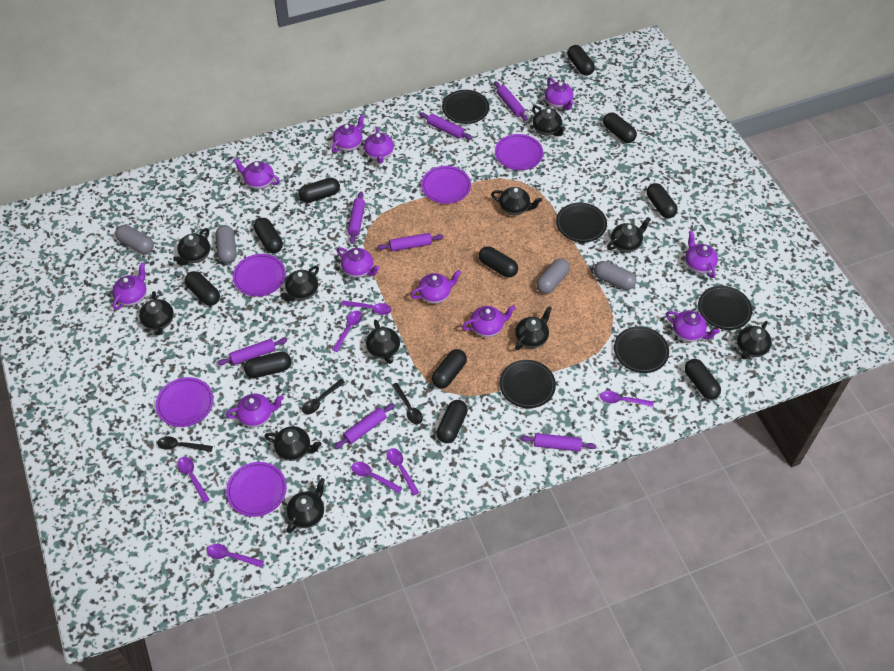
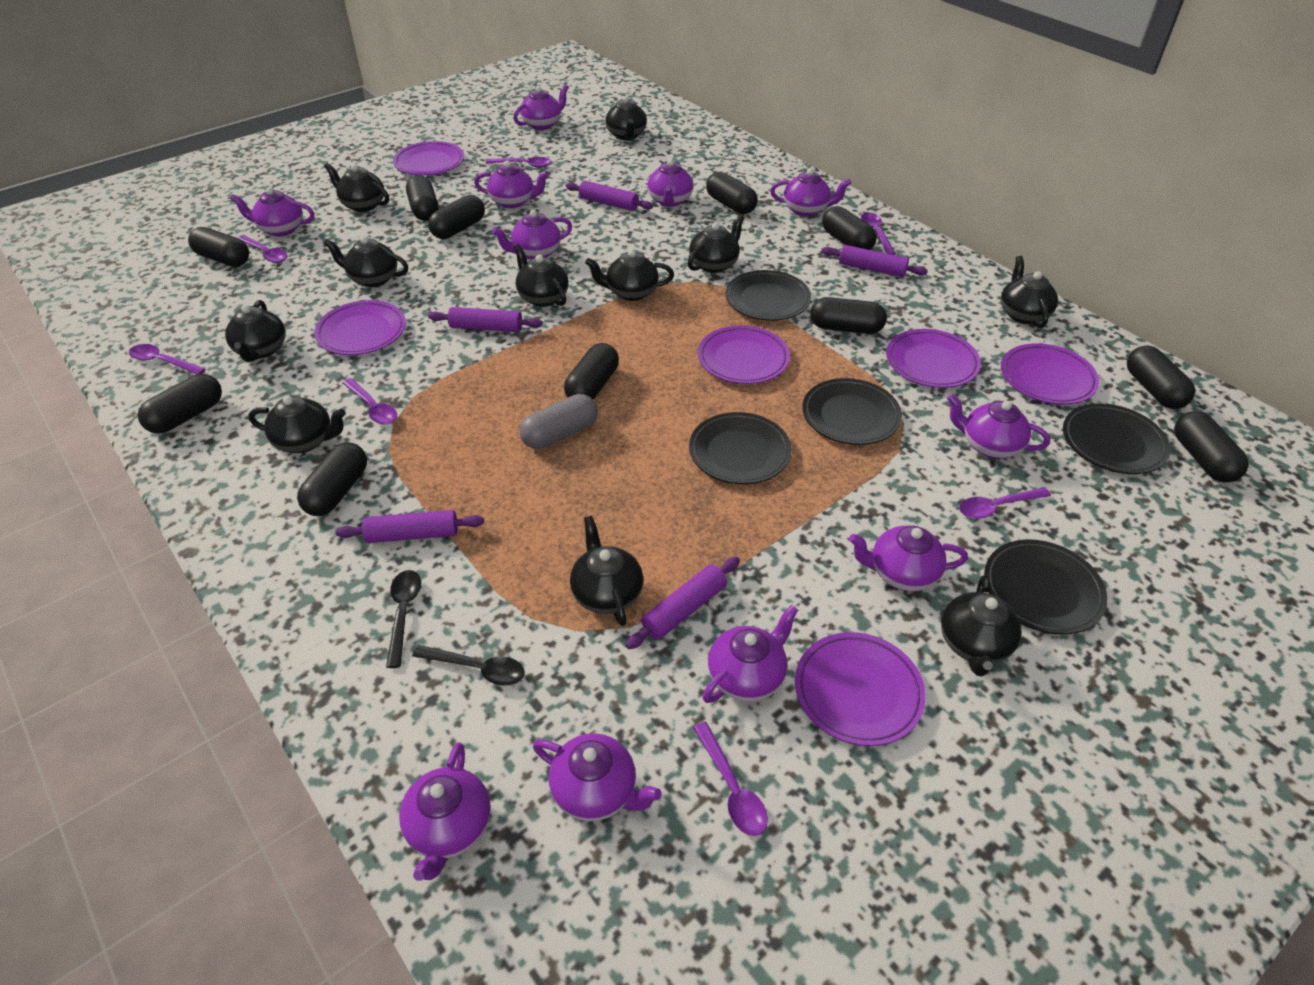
black spoon: 3 -> 2
grey capsule: 4 -> 1
purple plate: 5 -> 6
purple rolling pin: 7 -> 5

